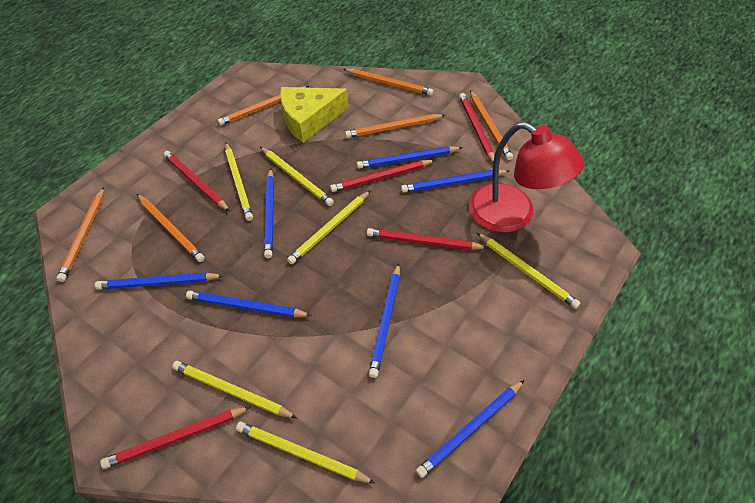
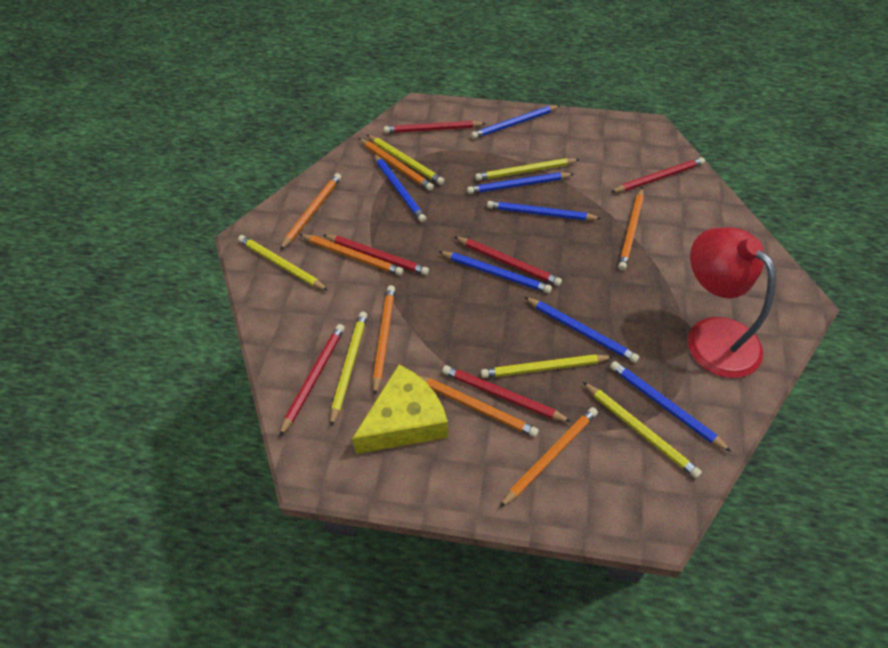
orange pencil: 6 -> 7
red pencil: 5 -> 6

